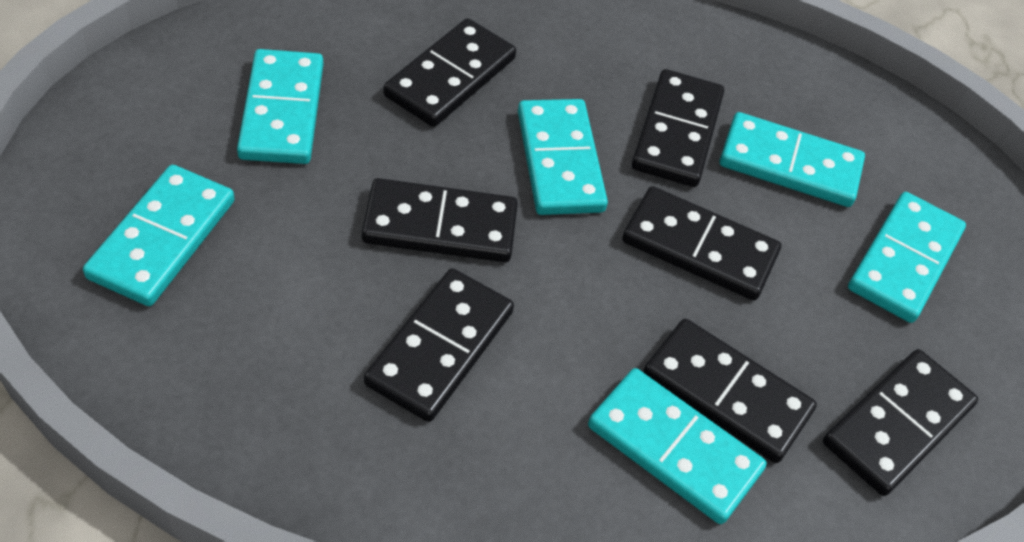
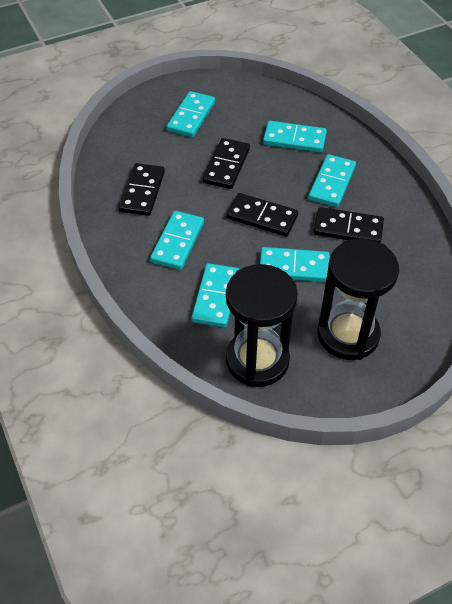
black domino: 7 -> 4
black hourglass: 0 -> 2

